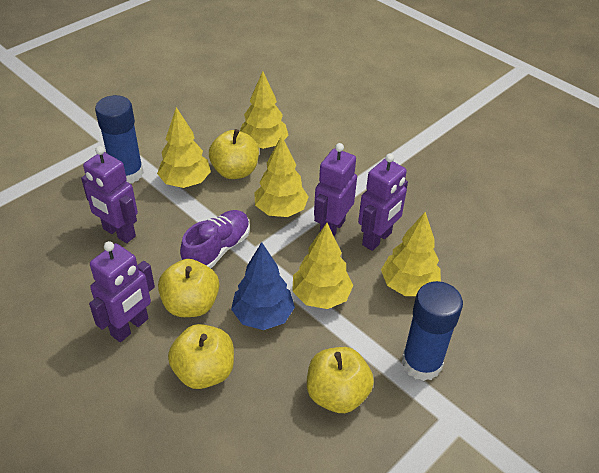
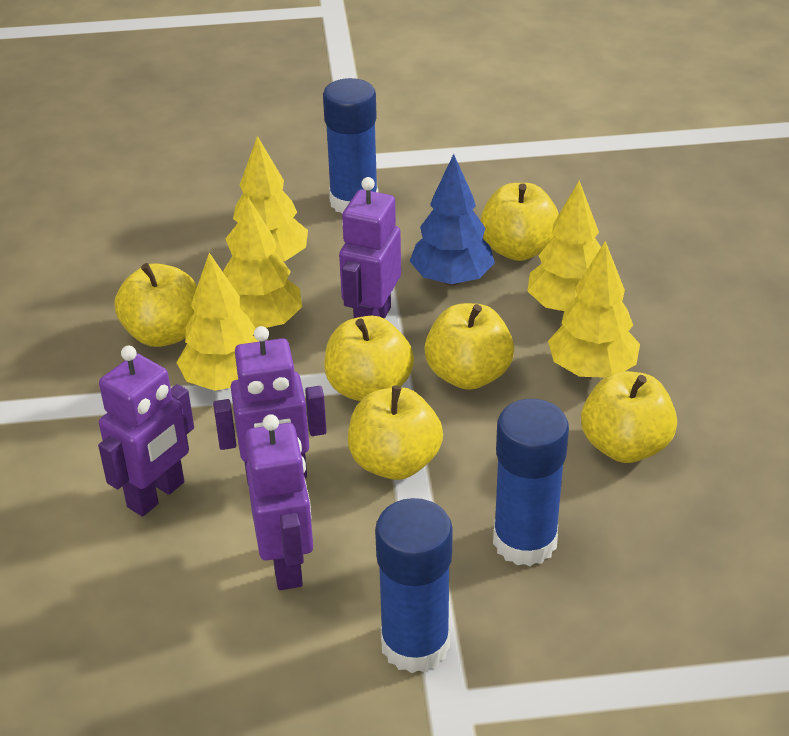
blue glue stick: 2 -> 3
purple shoe: 1 -> 0
yellow apple: 4 -> 6

